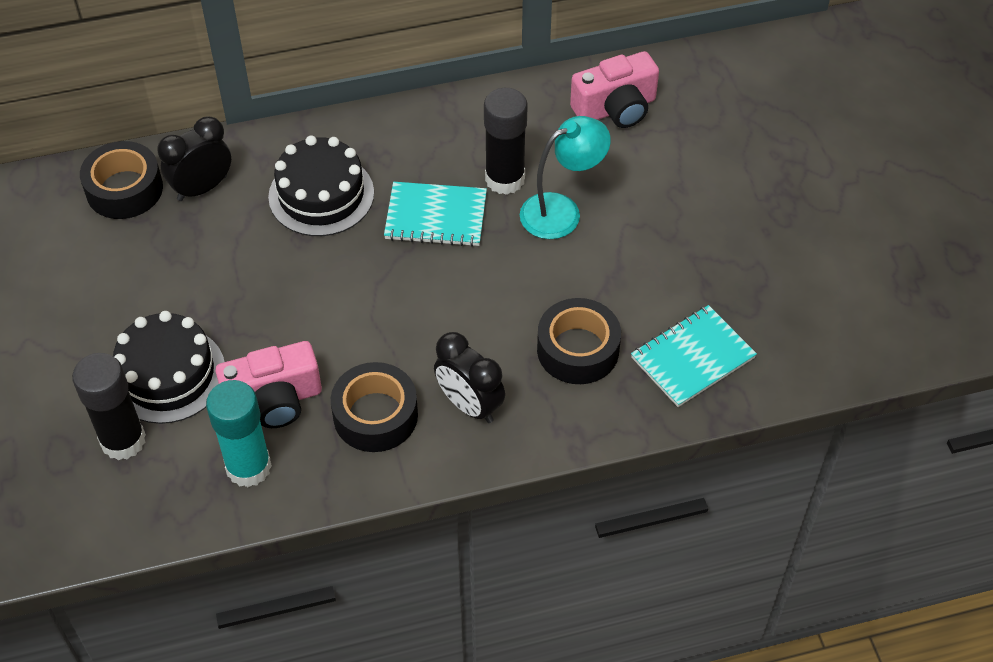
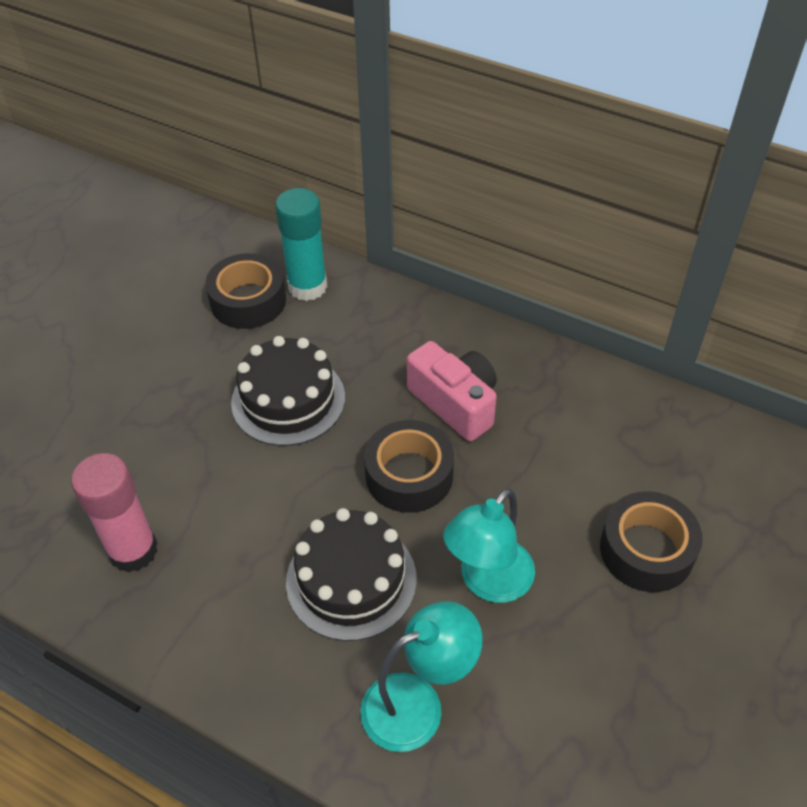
black clock: 2 -> 0
black glue stick: 2 -> 0
pink camera: 2 -> 1
pink glue stick: 0 -> 1
turquoise lamp: 1 -> 2
turquoise notebook: 2 -> 0

